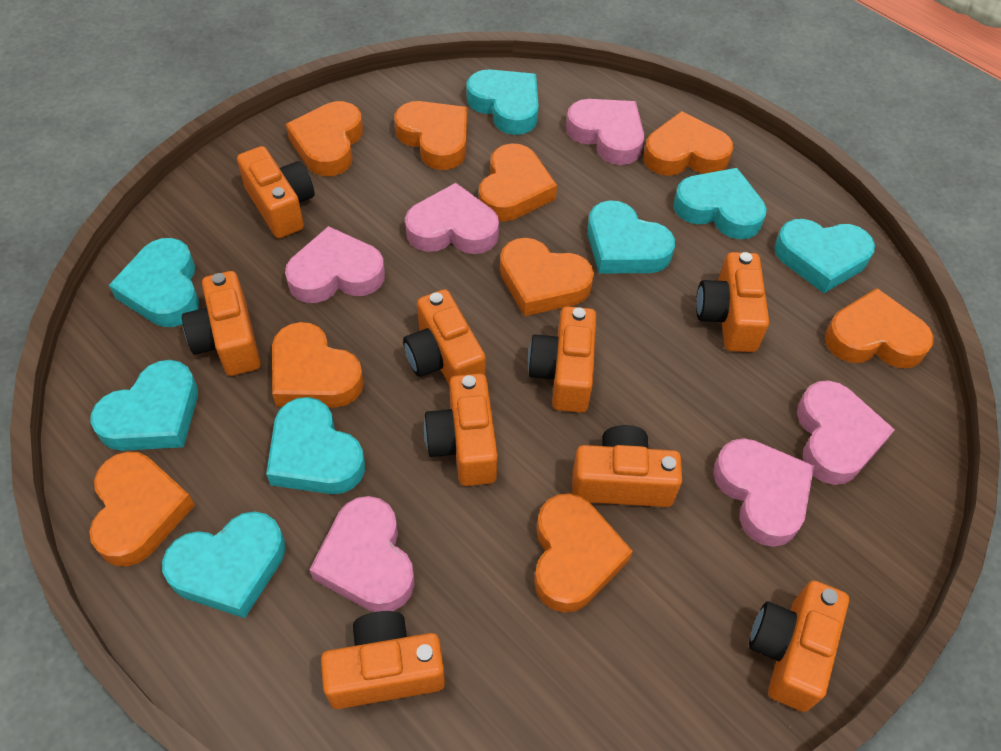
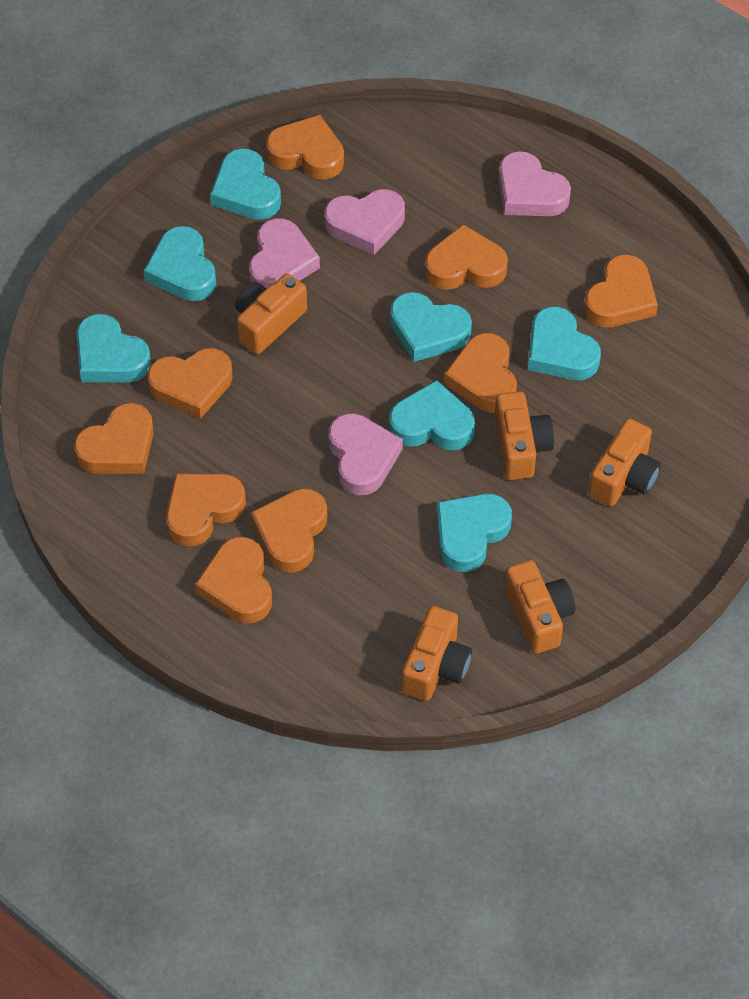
orange camera: 9 -> 5
pink heart: 6 -> 4
turquoise heart: 8 -> 7

